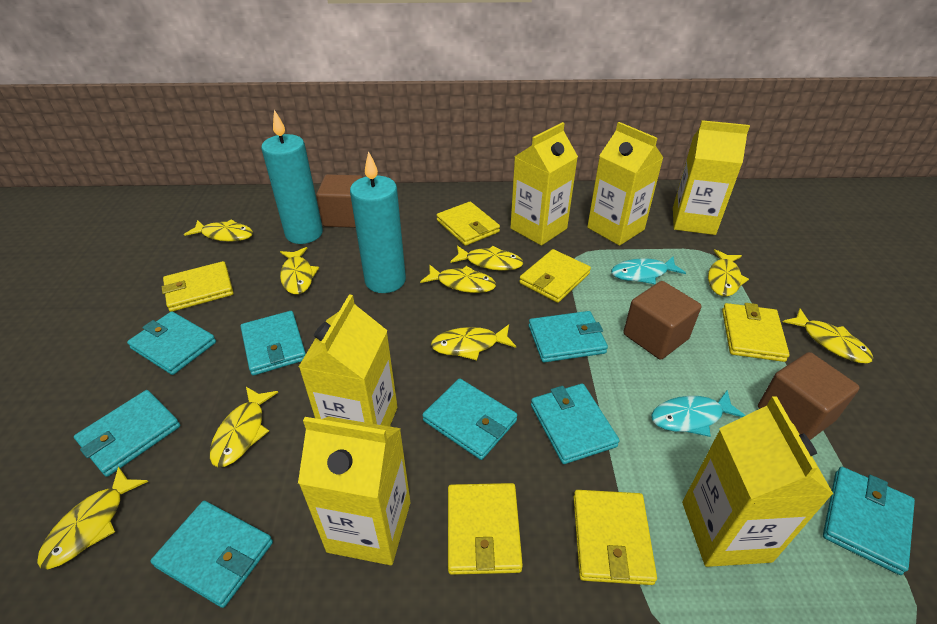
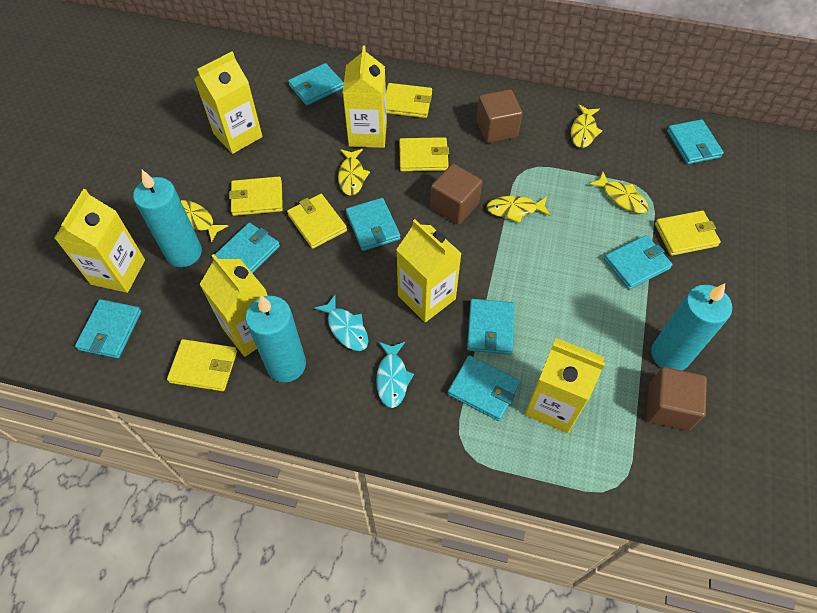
turquoise candle: 2 -> 3
yellow fish: 9 -> 5

